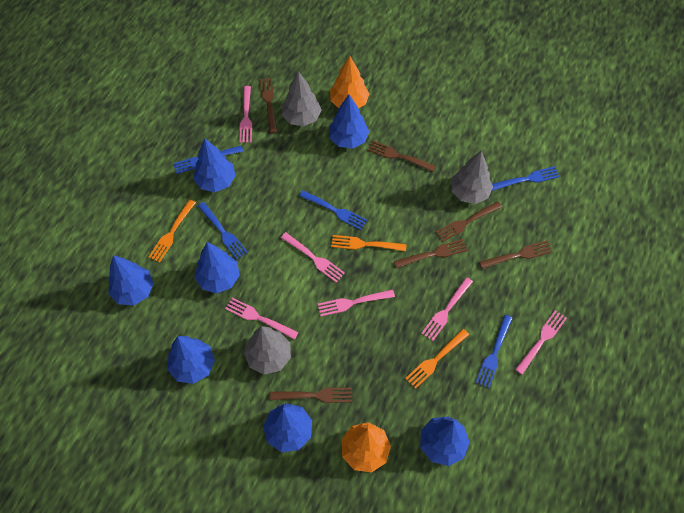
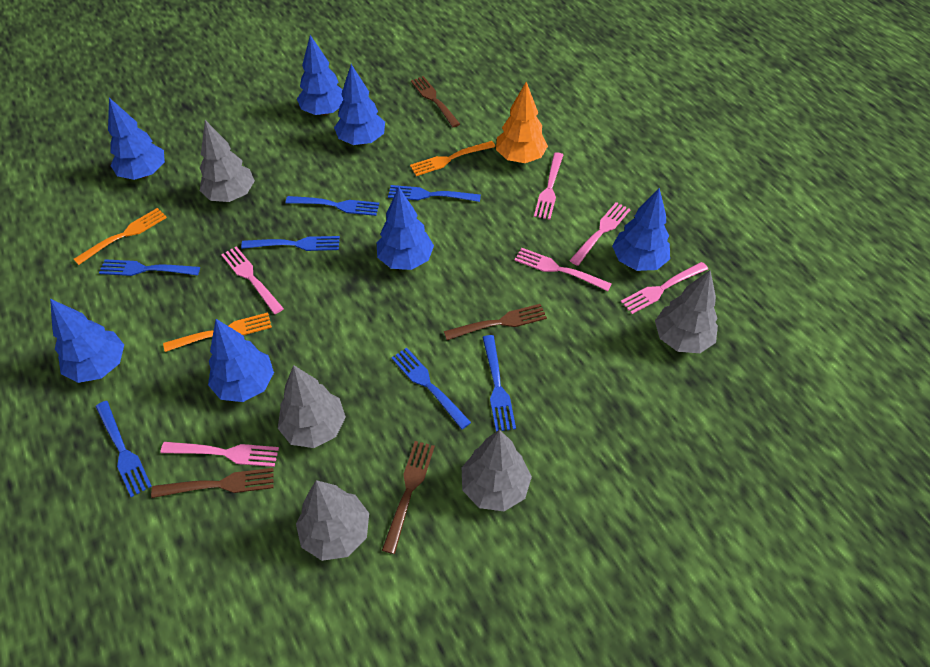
blue fork: 5 -> 7
brown fork: 6 -> 4
grey tree: 3 -> 5
orange tree: 2 -> 1

